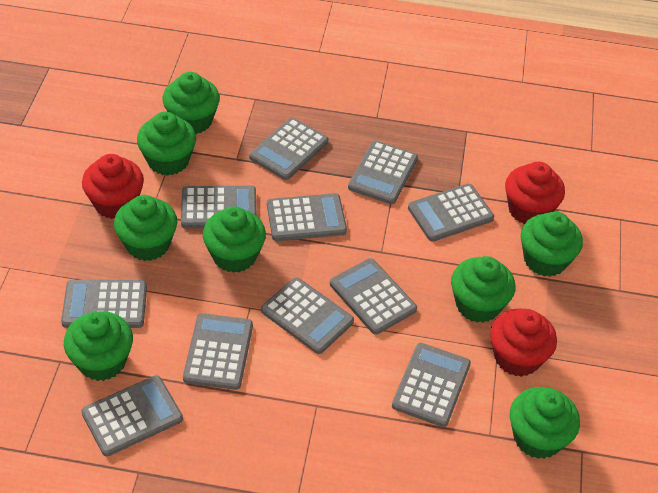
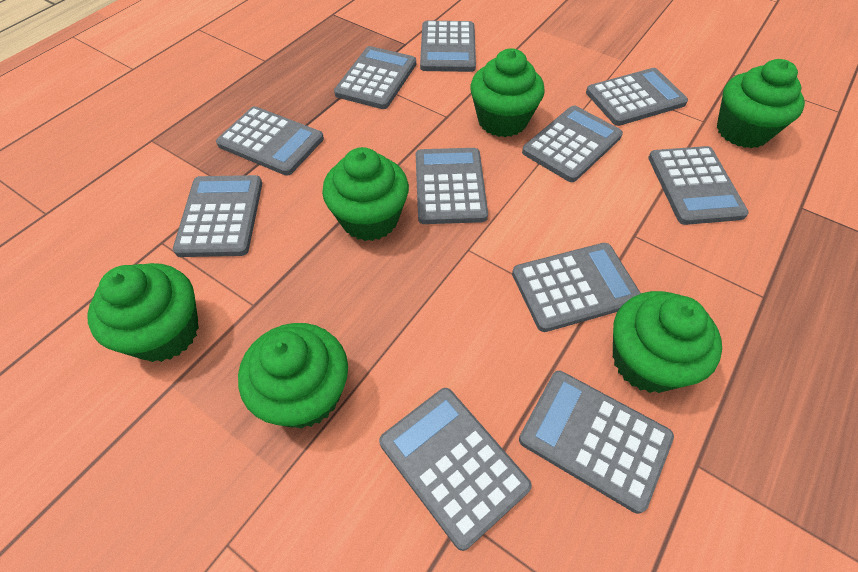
green cupcake: 8 -> 6
red cupcake: 3 -> 0

